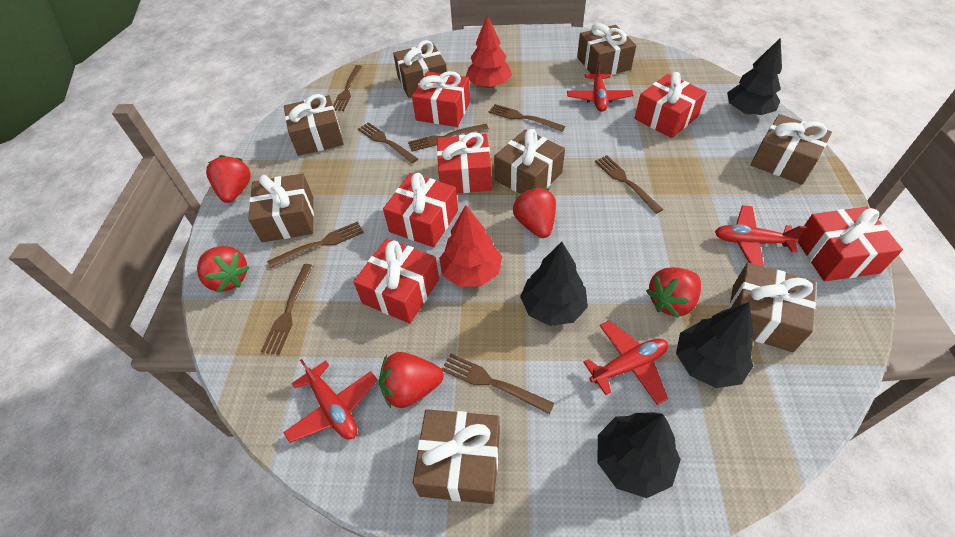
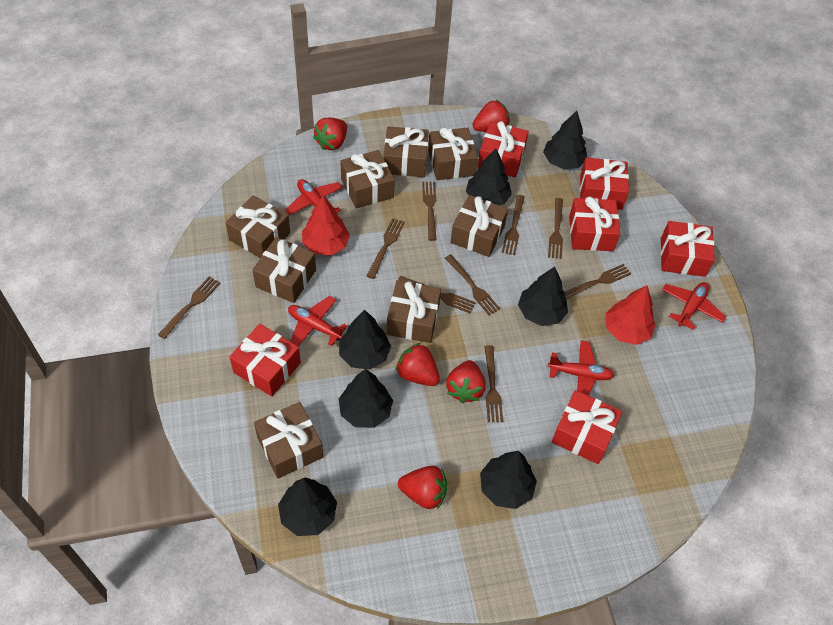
black tree: 4 -> 7
brown fork: 8 -> 9

